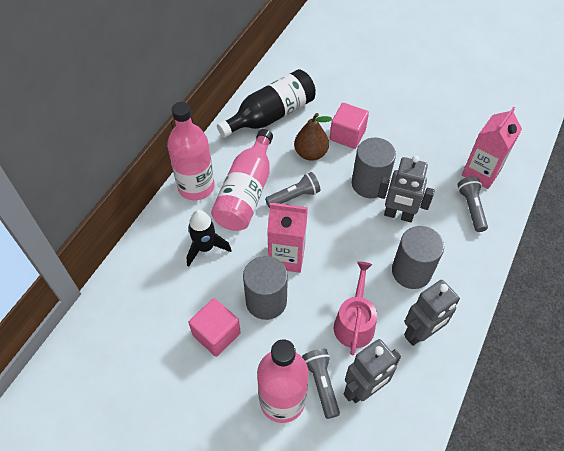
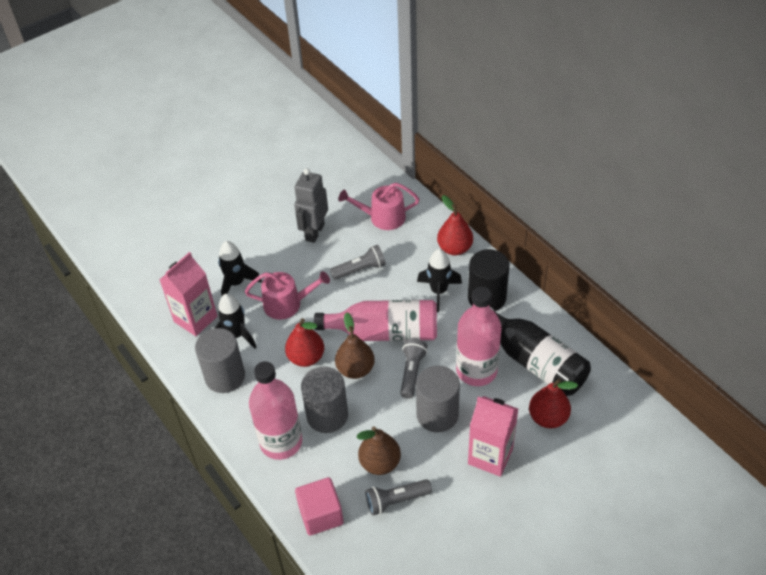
black cylinder: 0 -> 1
black rocket: 1 -> 3
brown pear: 1 -> 2
grey robot: 3 -> 1
pink cube: 2 -> 1
pink watering can: 1 -> 2
red pear: 0 -> 3

